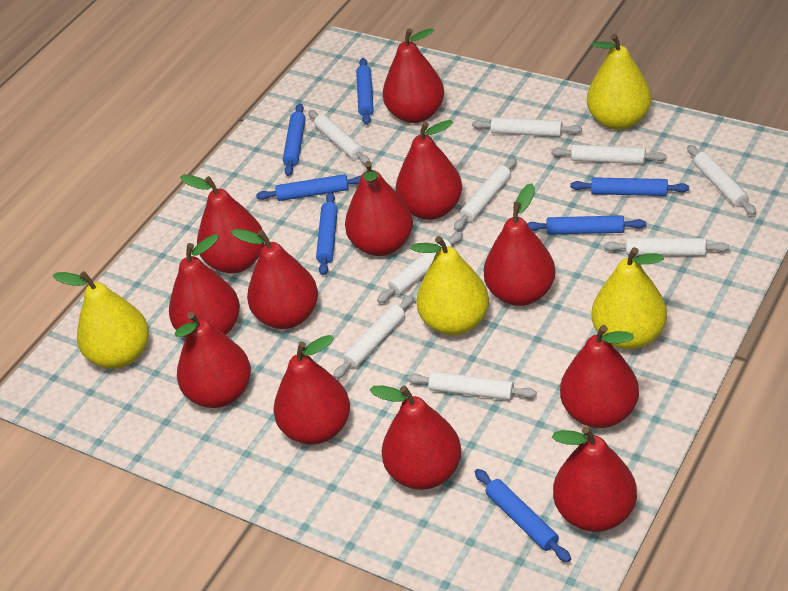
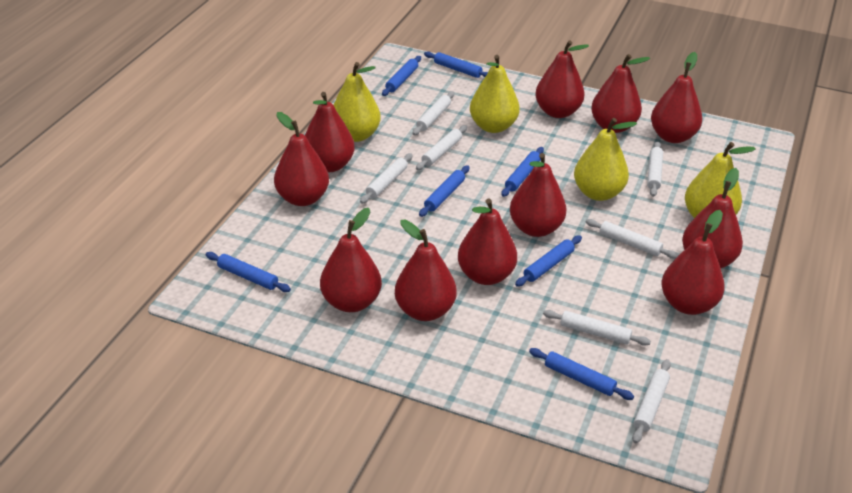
red pear: 12 -> 11
white rolling pin: 9 -> 7

